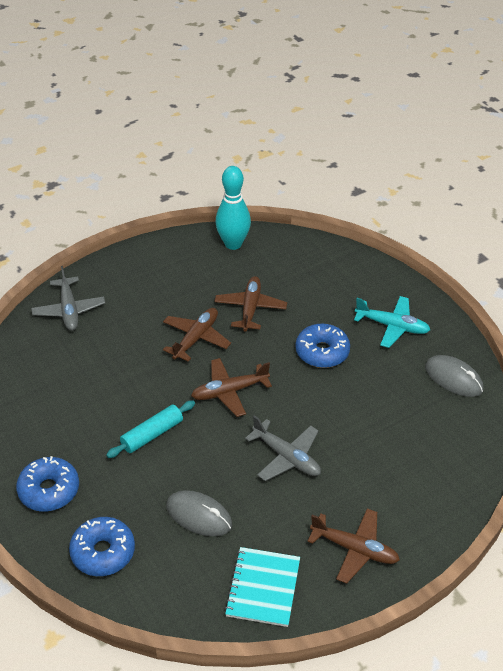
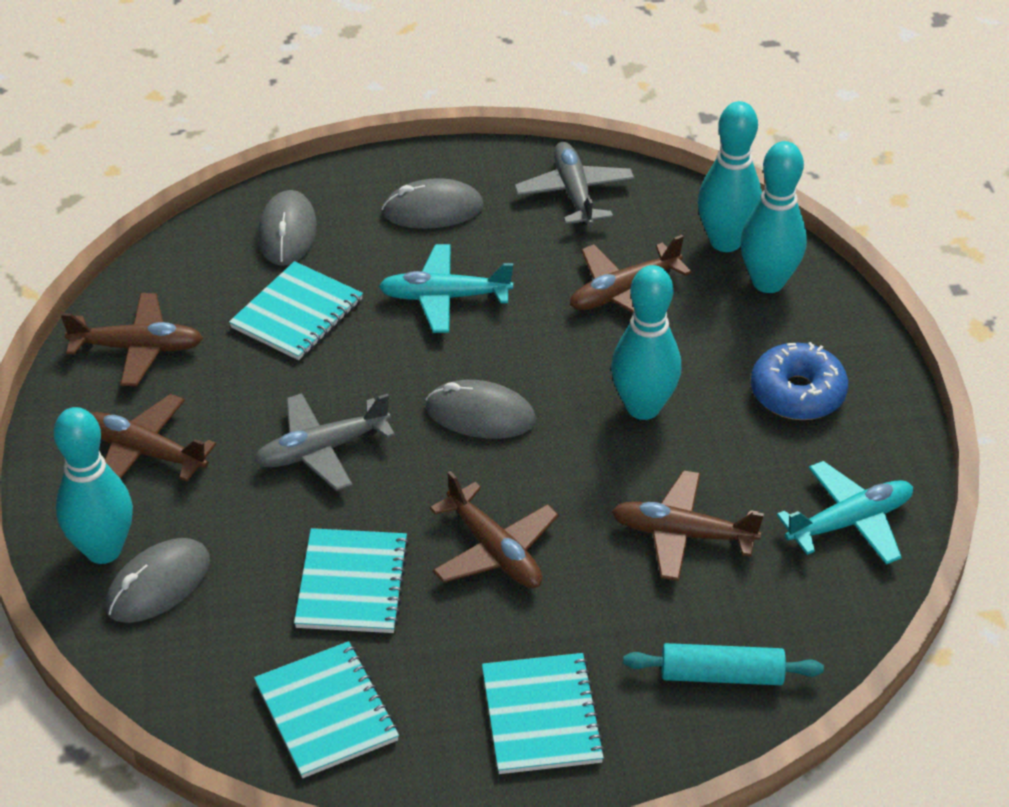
blue donut: 3 -> 1
brown plane: 4 -> 5
grey mouse: 2 -> 4
turquoise bowling pin: 1 -> 4
turquoise notebook: 1 -> 4
turquoise plane: 1 -> 2

